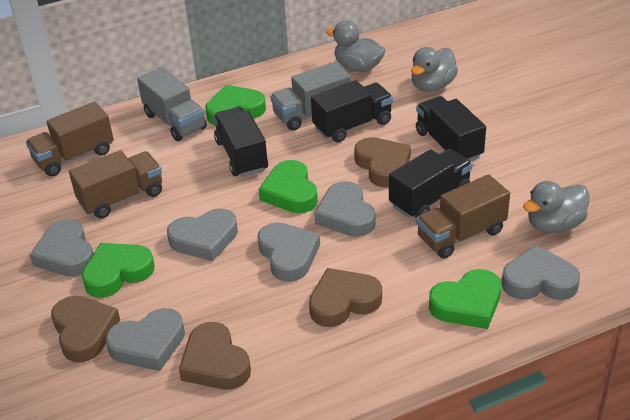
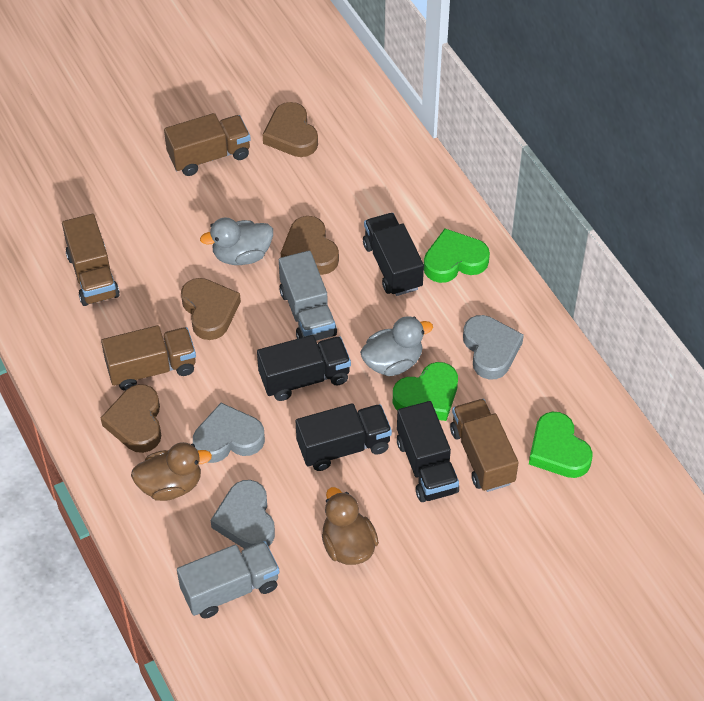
brown duck: 0 -> 2
brown truck: 3 -> 4
green heart: 4 -> 3
grey duck: 3 -> 2
grey heart: 6 -> 3

